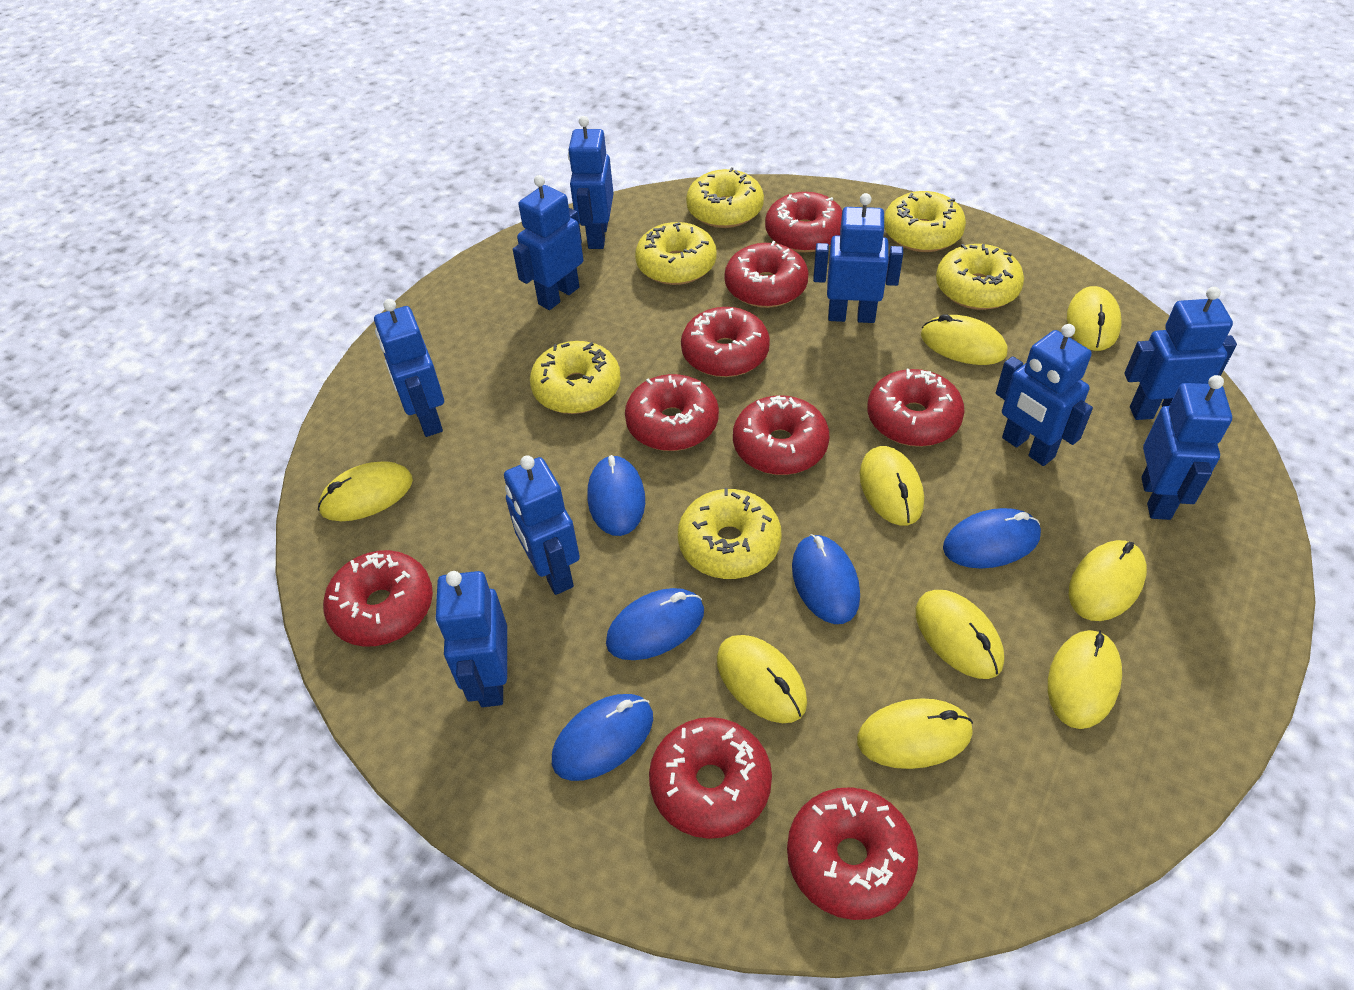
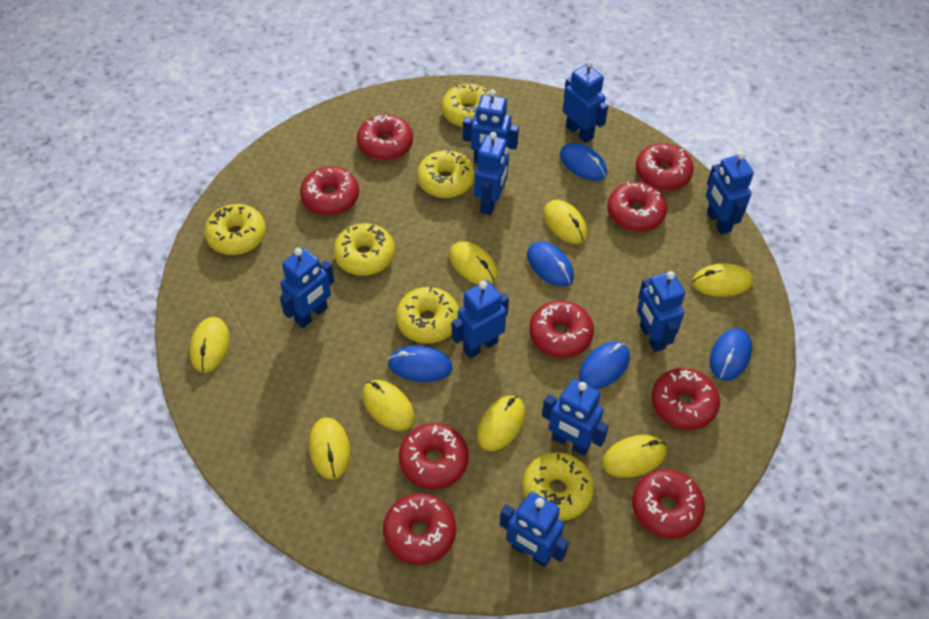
yellow mouse: 9 -> 8

